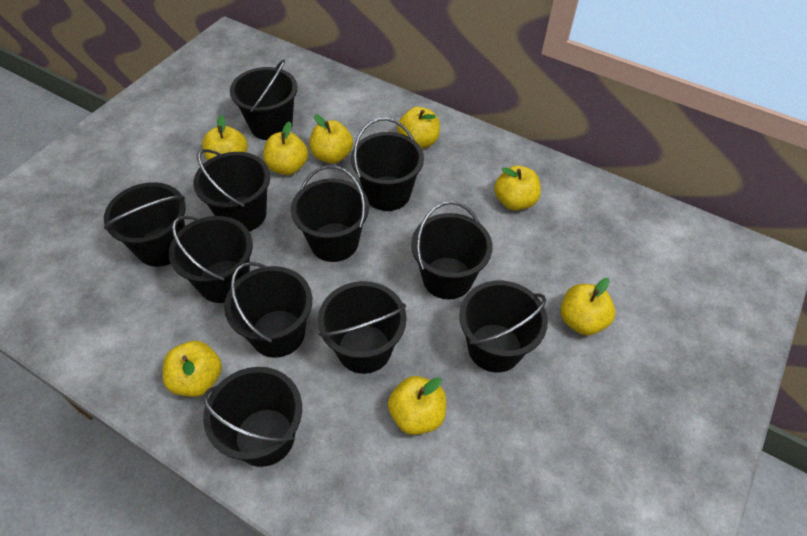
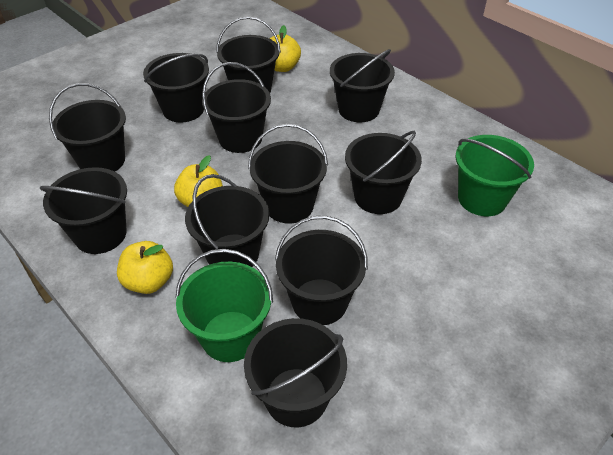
green bucket: 0 -> 2
yellow apple: 8 -> 3

